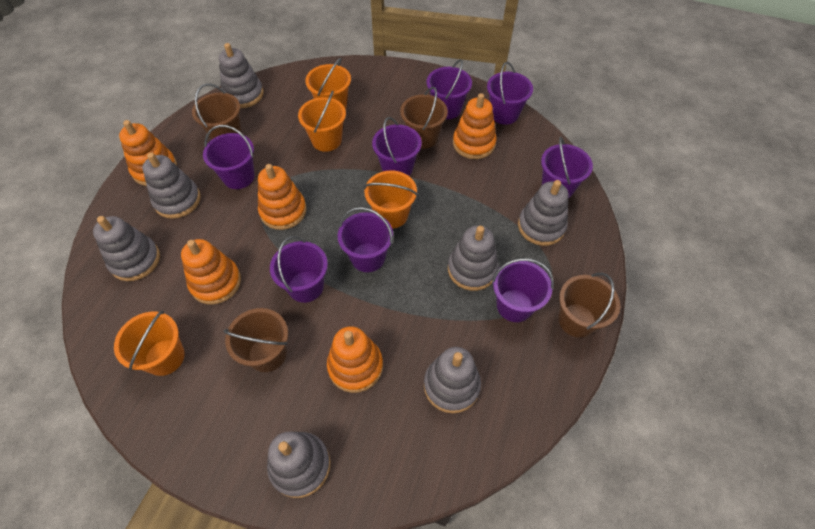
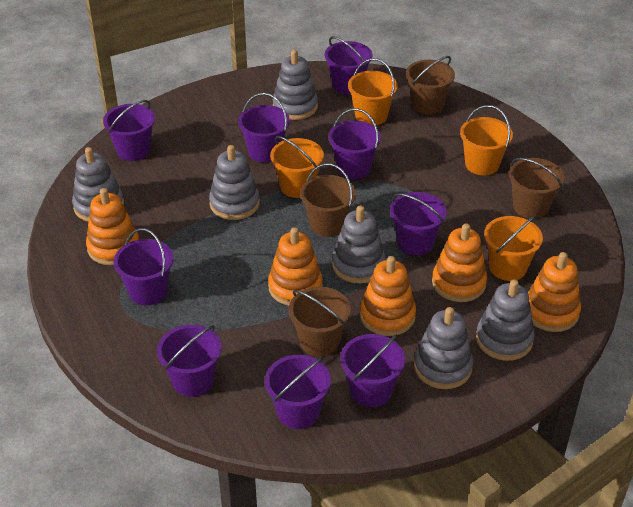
grey stacking toy: 7 -> 6
purple bucket: 8 -> 9

